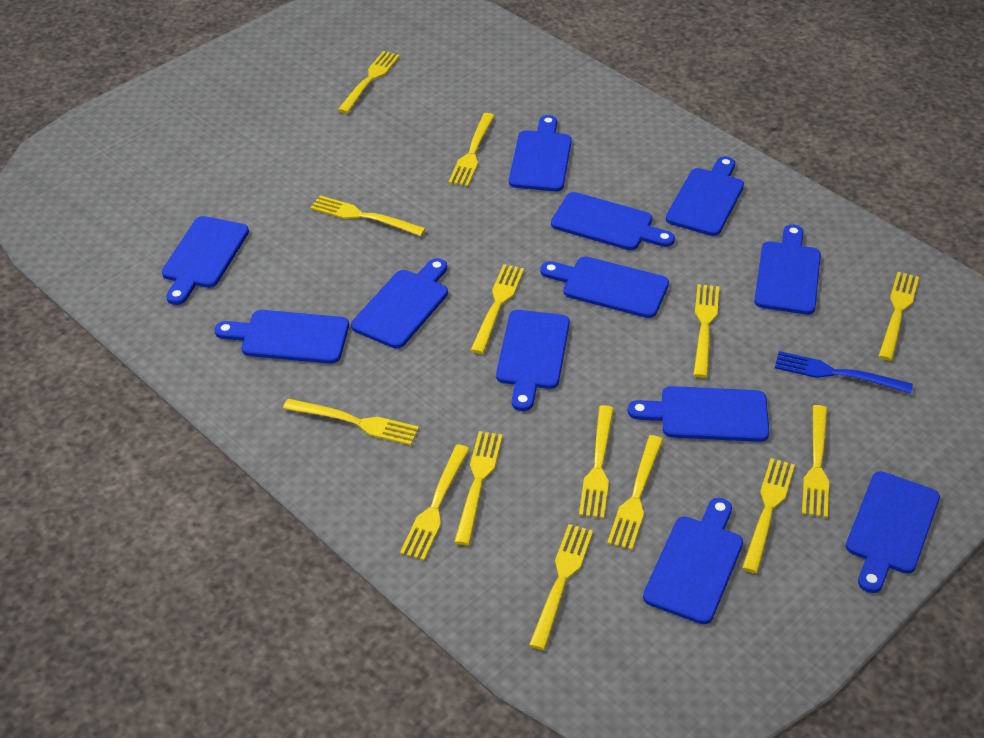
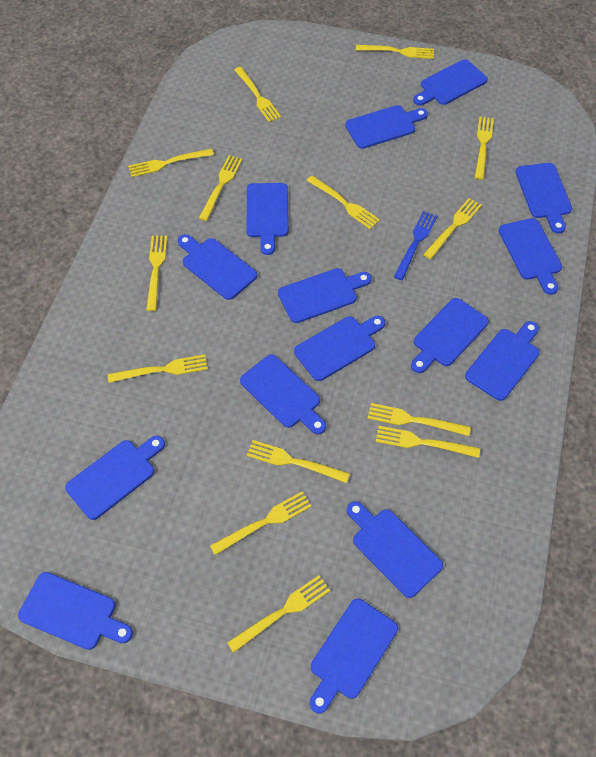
blue cutting board: 12 -> 15

